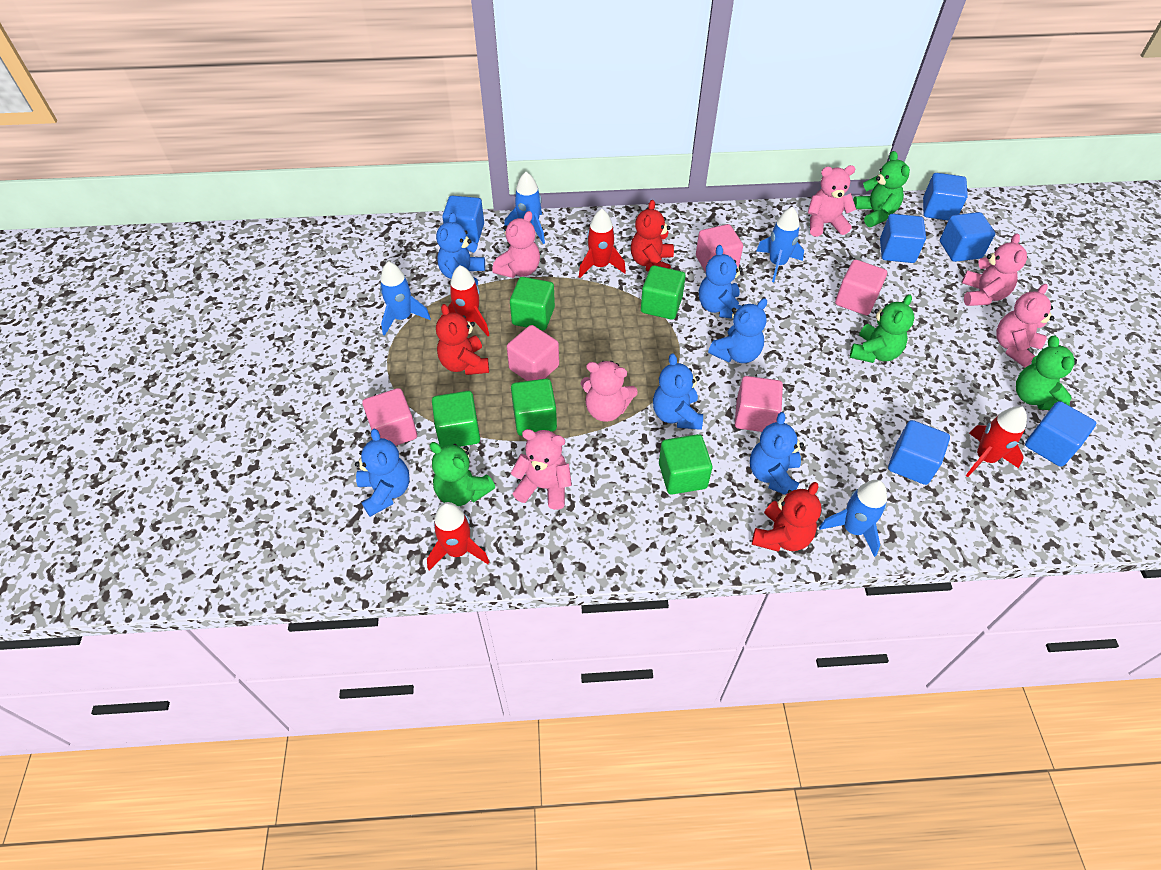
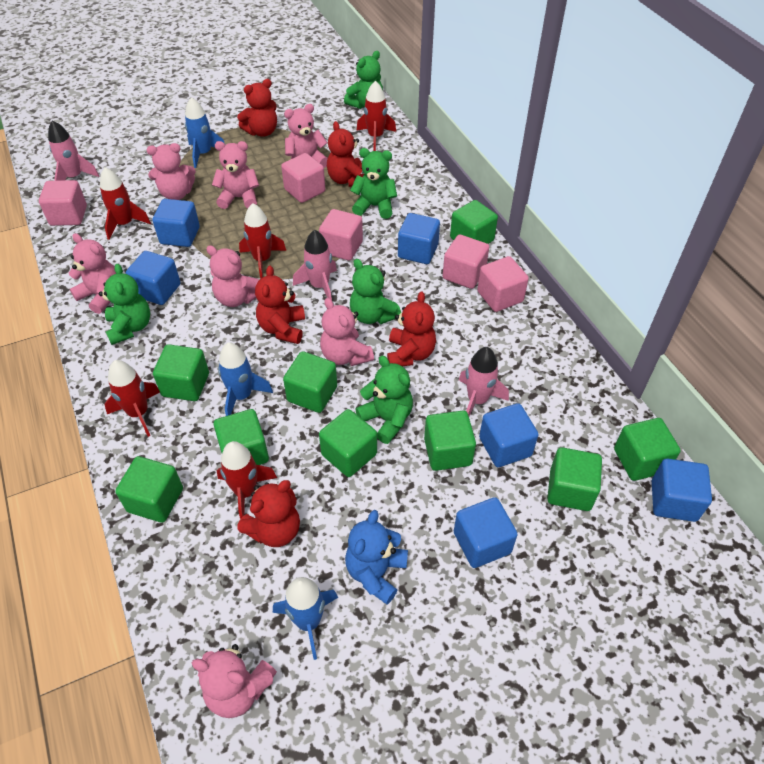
blue rocket: 4 -> 3
blue teddy bear: 6 -> 1
green cube: 5 -> 9
green teddy bear: 4 -> 5
pink rocket: 0 -> 3
pink teddy bear: 6 -> 7
red rocket: 4 -> 5
red teddy bear: 3 -> 5

